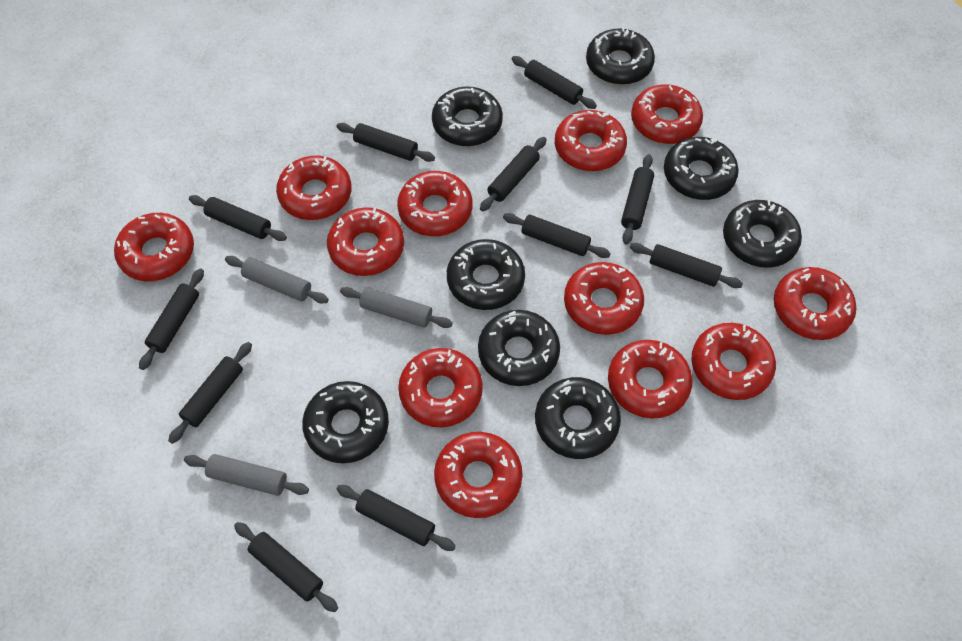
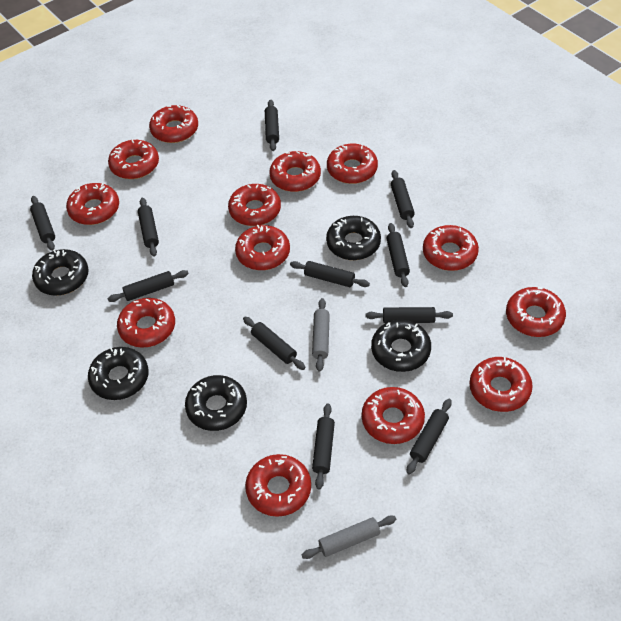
black donut: 8 -> 5
grey rolling pin: 3 -> 2
red donut: 12 -> 13

